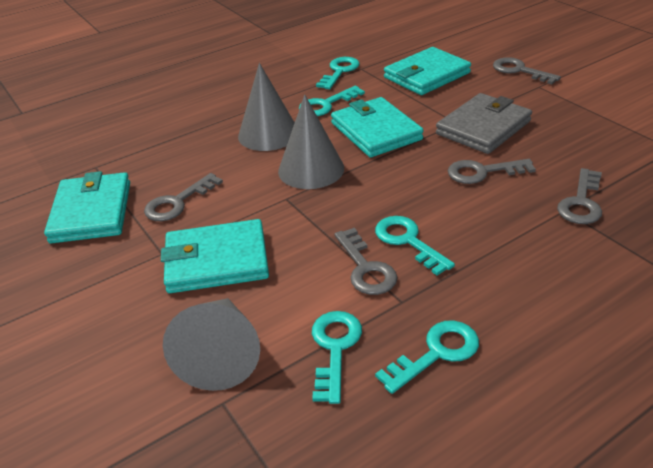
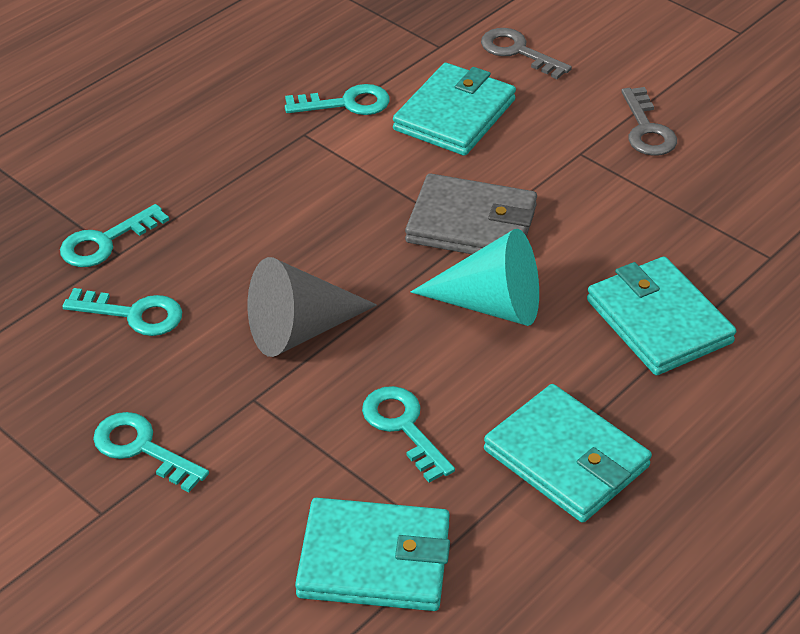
grey cone: 3 -> 1
grey key: 5 -> 2
turquoise cone: 0 -> 1

